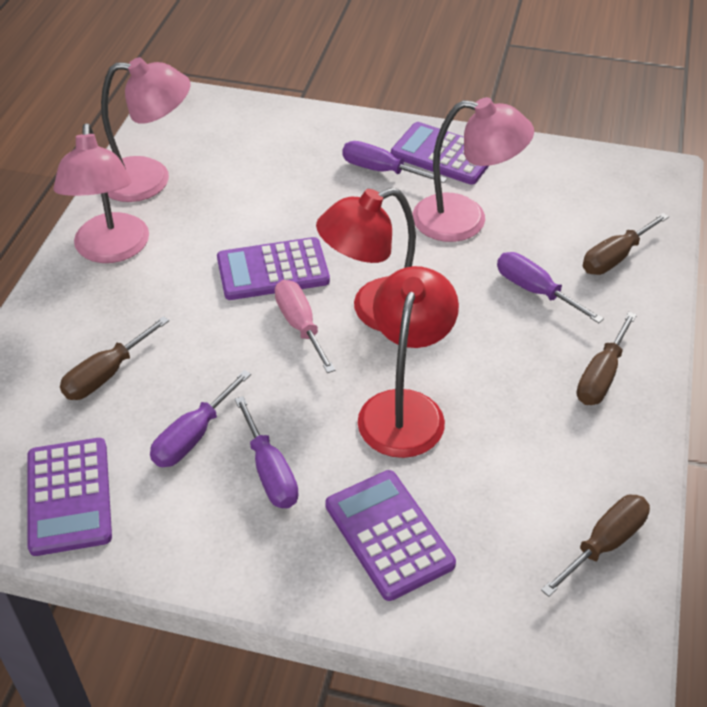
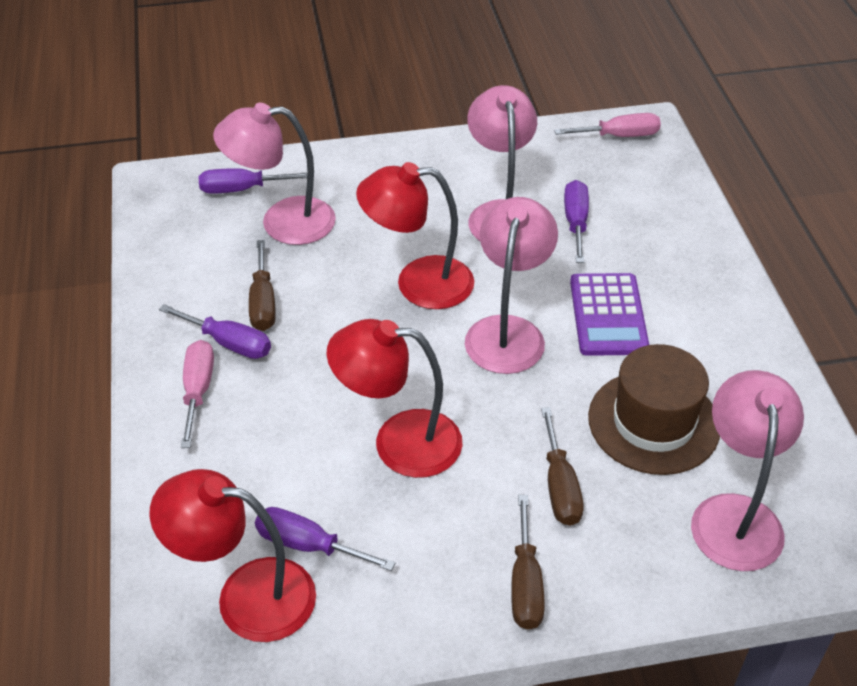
brown hat: 0 -> 1
brown screwdriver: 4 -> 3
pink lamp: 3 -> 4
pink screwdriver: 1 -> 2
purple calculator: 4 -> 1
red lamp: 2 -> 3

